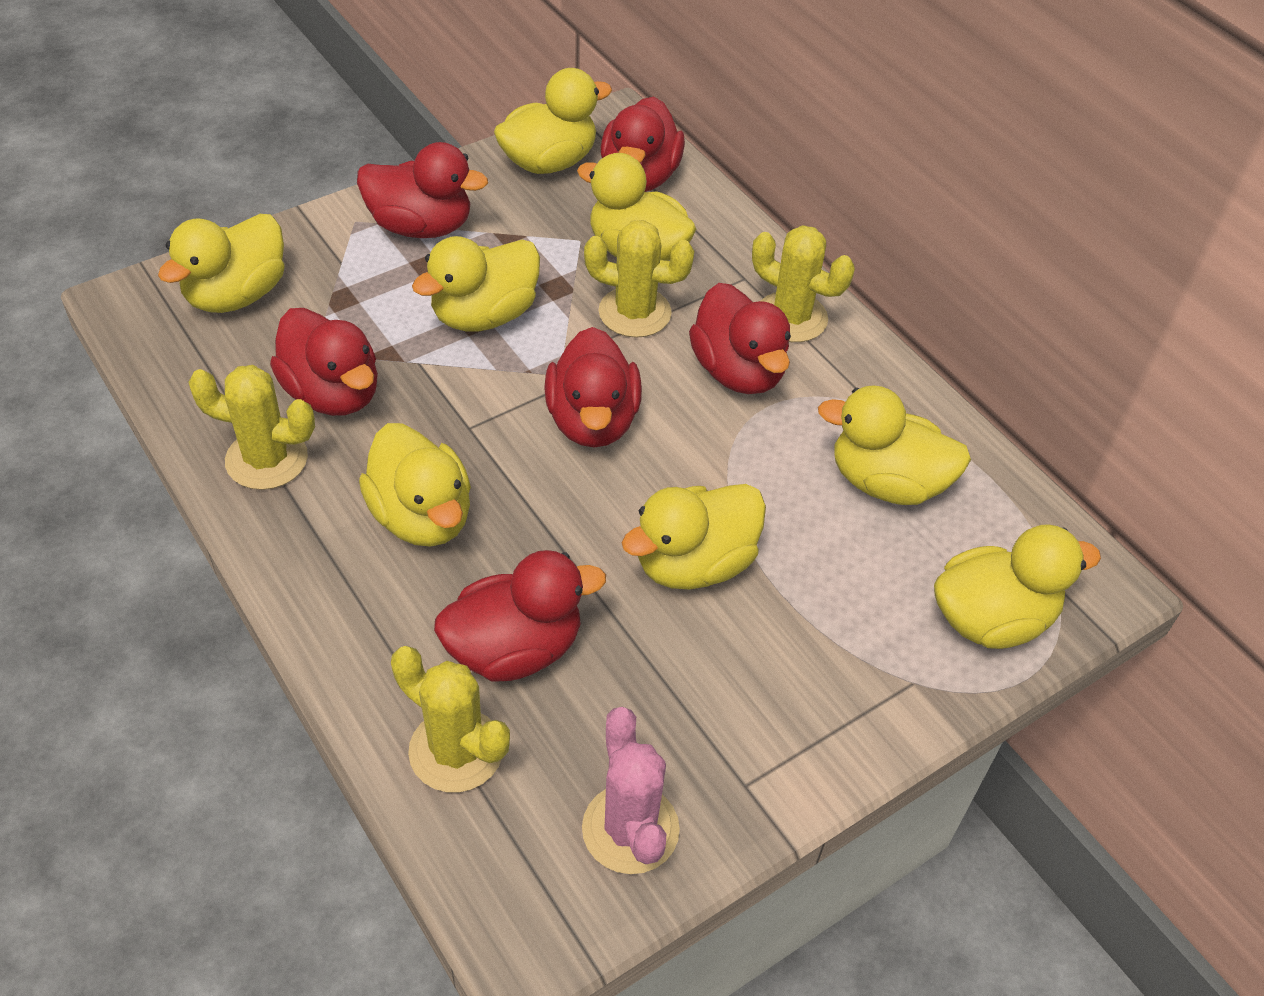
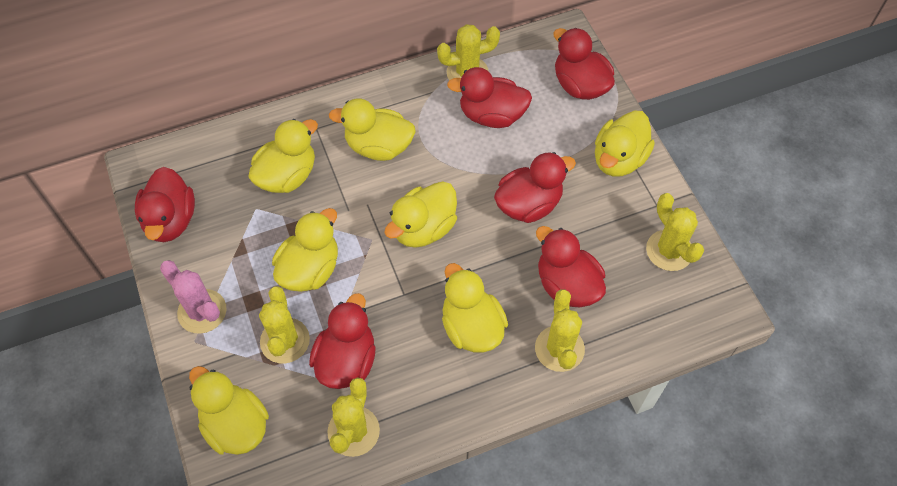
yellow cactus: 4 -> 5
yellow duck: 8 -> 7

